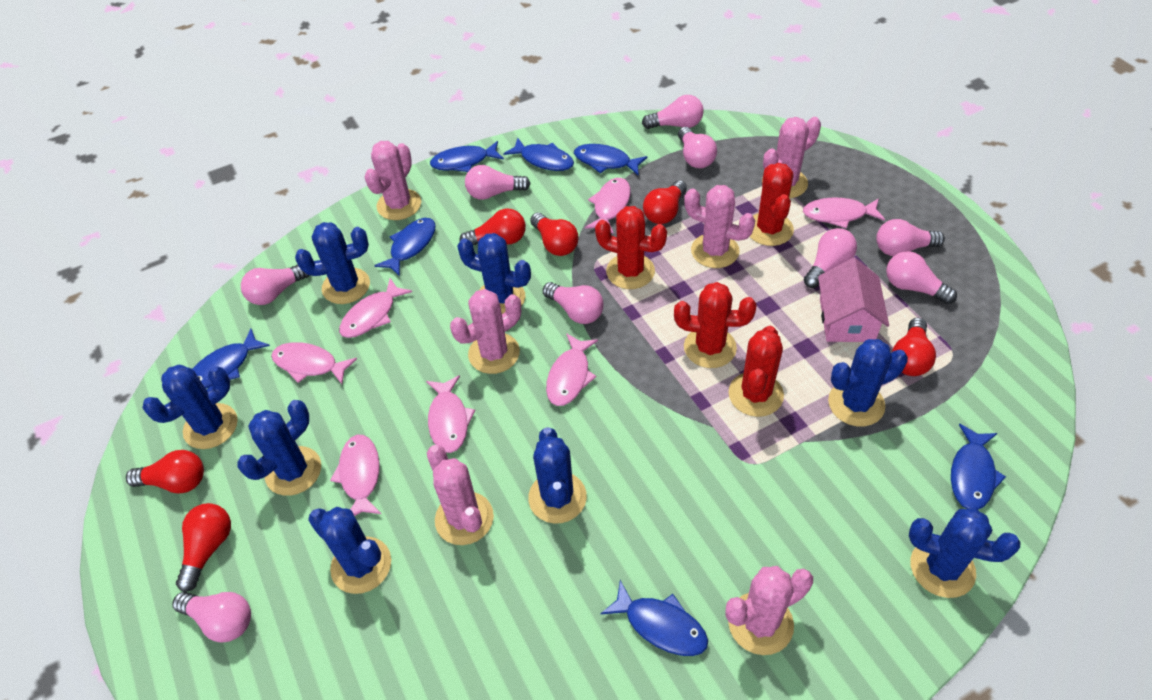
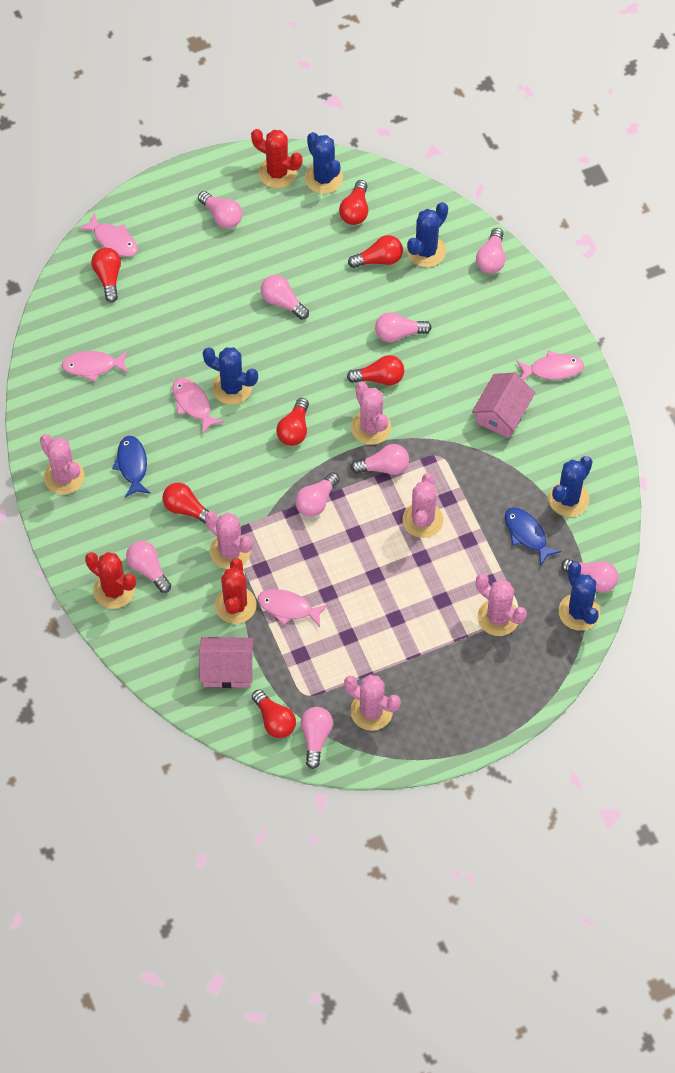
blue cactus: 8 -> 5
blue fish: 7 -> 2
pink fish: 7 -> 5
pink house: 1 -> 2
red cactus: 4 -> 3
red light bulb: 6 -> 7

